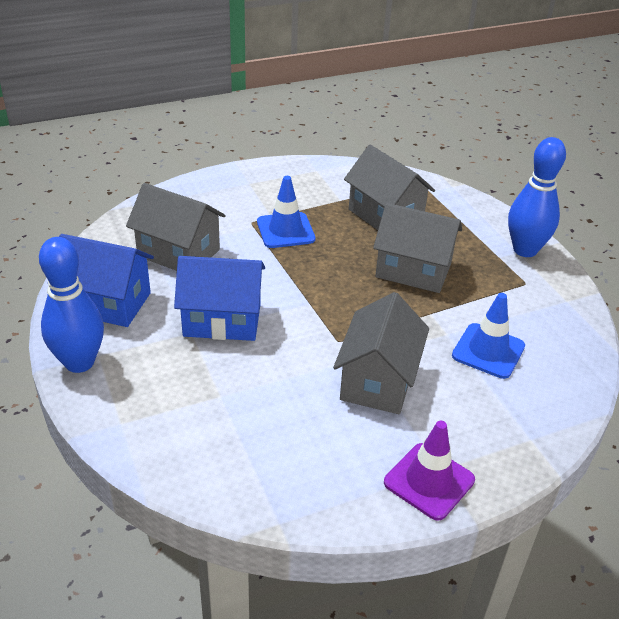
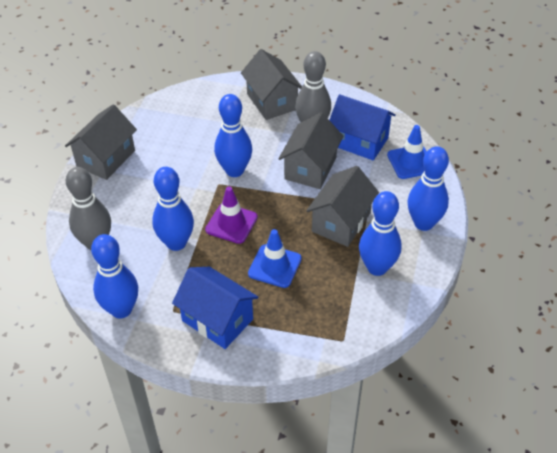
blue bowling pin: 2 -> 5
grey bowling pin: 0 -> 2

